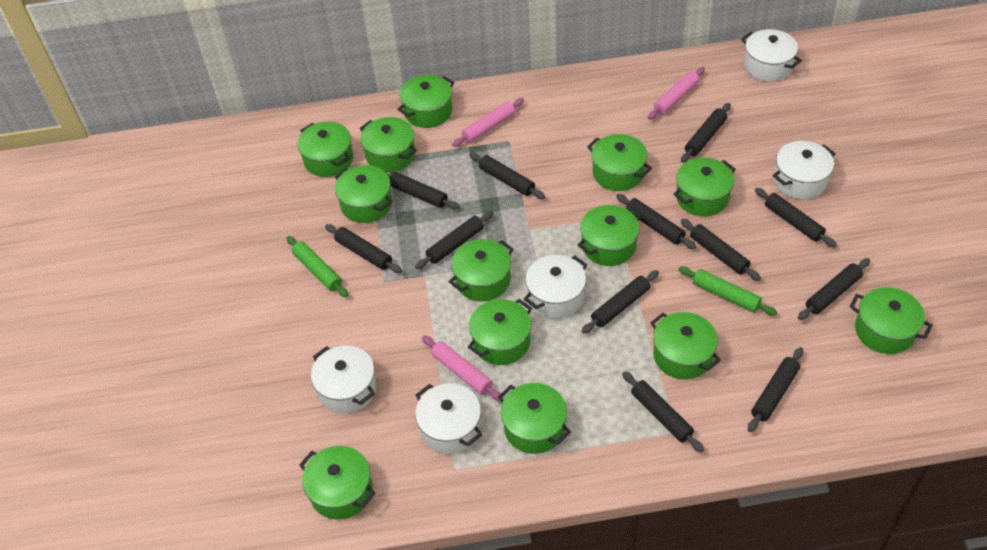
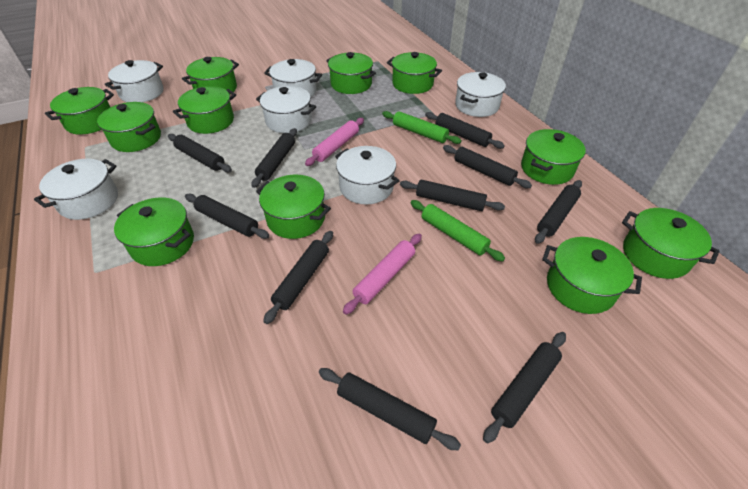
black rolling pin: 12 -> 10
green pot: 13 -> 11
pink rolling pin: 3 -> 2
white pot: 5 -> 6

